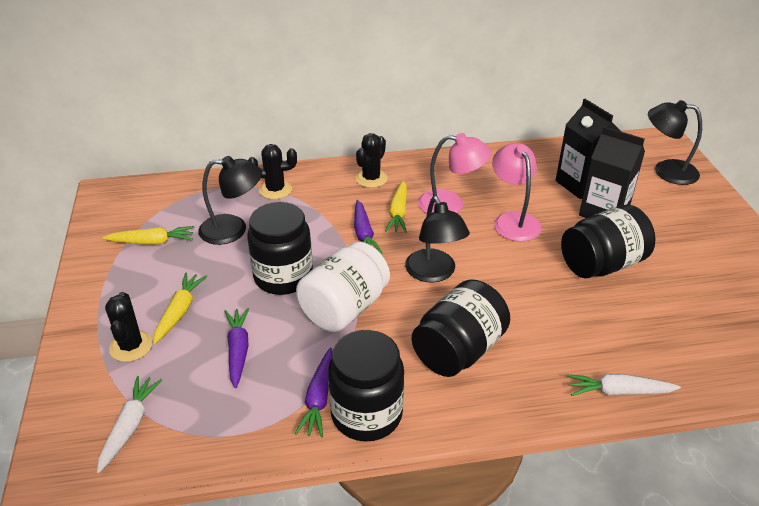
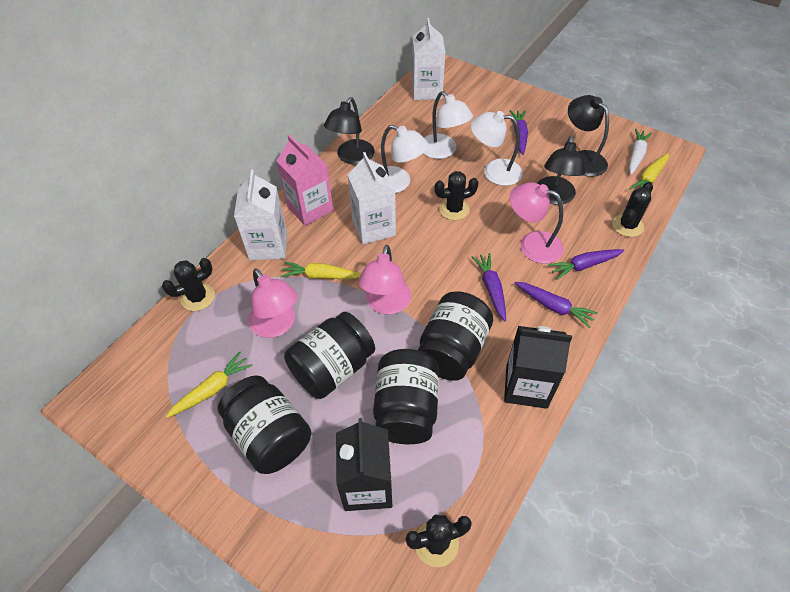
black cactus: 3 -> 4
pink carton: 0 -> 1
pink lamp: 2 -> 3
purple carrot: 3 -> 4
white carrot: 2 -> 1
white carton: 0 -> 3
white jar: 1 -> 0
white lamp: 0 -> 3

